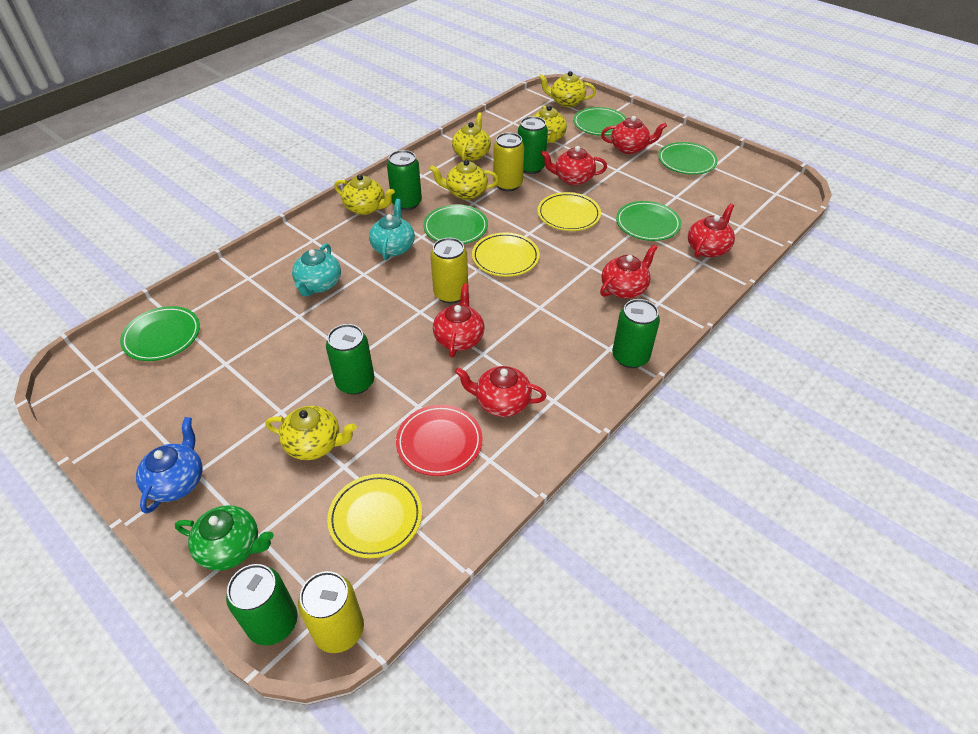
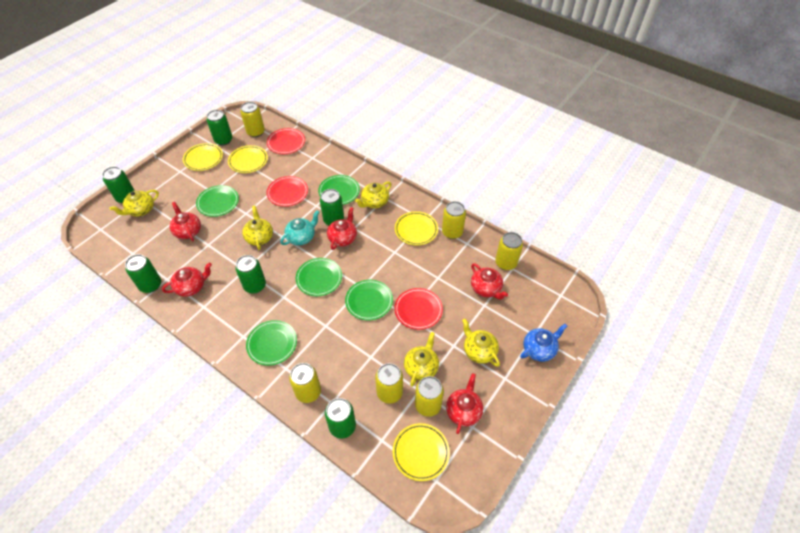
green can: 5 -> 6
green teapot: 1 -> 0
red plate: 1 -> 3
red teapot: 6 -> 5
turquoise teapot: 2 -> 1
yellow can: 3 -> 6
yellow plate: 3 -> 4
yellow teapot: 6 -> 5

